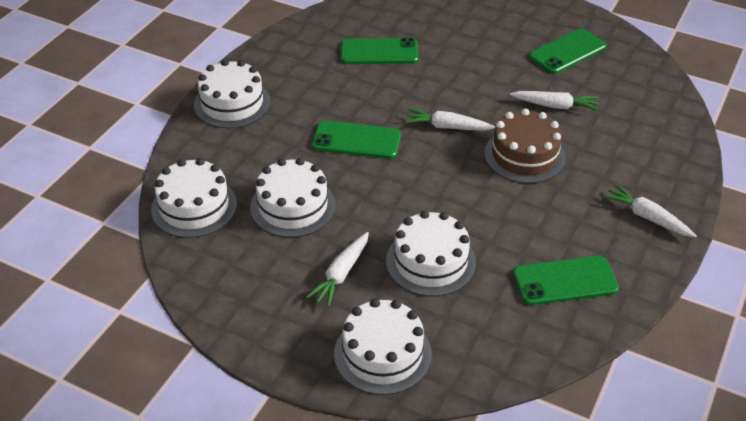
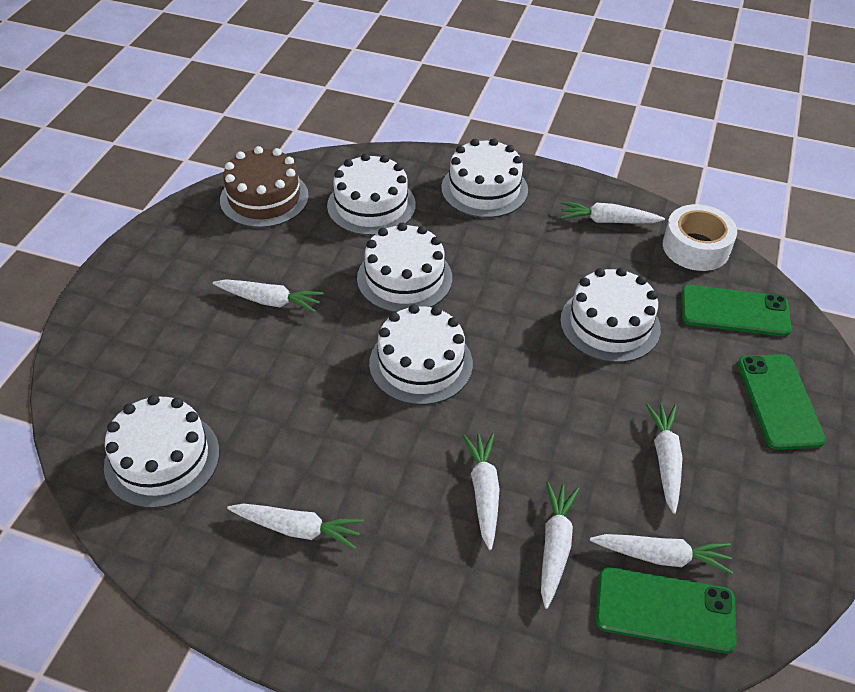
green phone: 4 -> 3
white cake: 5 -> 6
white carrot: 4 -> 7
white tape: 0 -> 1

